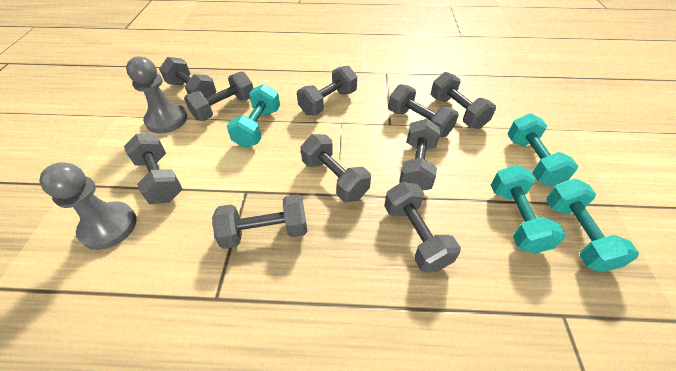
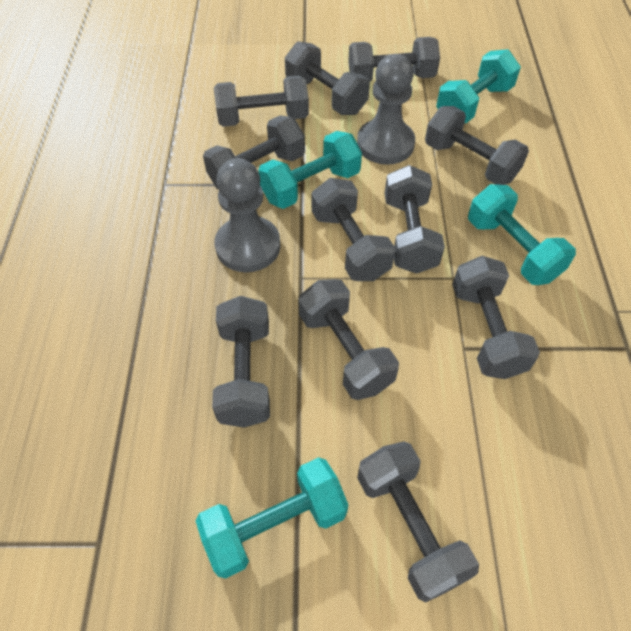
grey dumbbell: 10 -> 11

